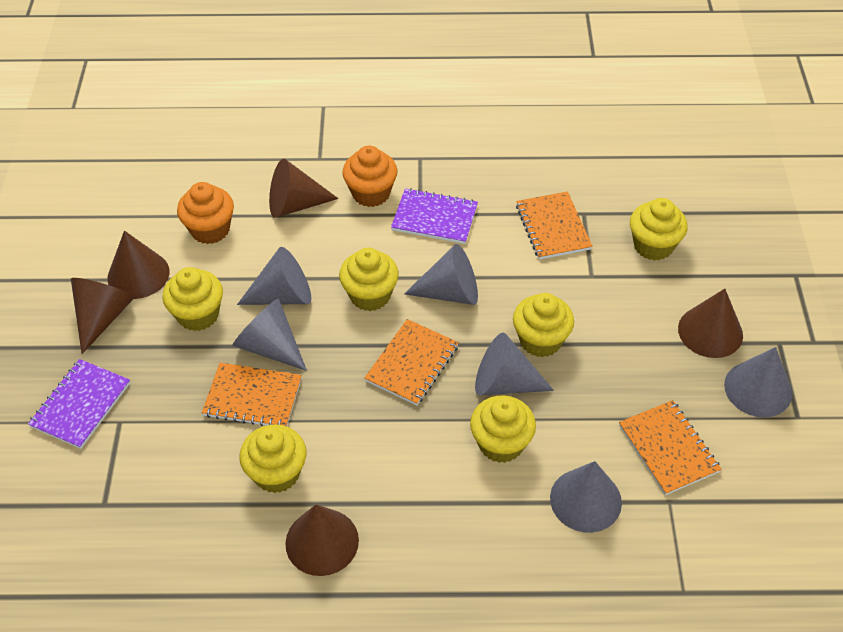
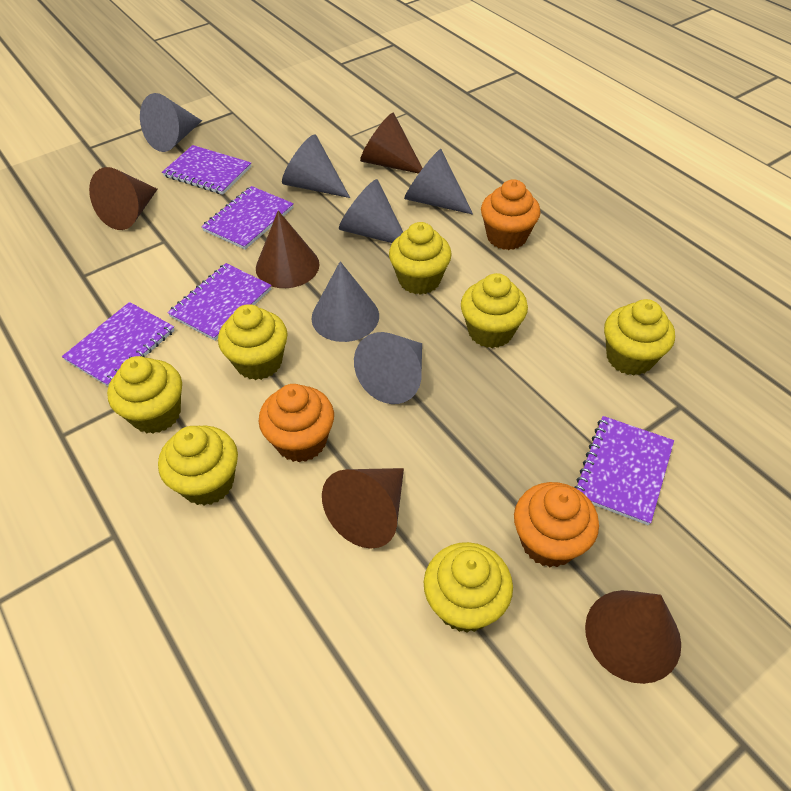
orange cupcake: 2 -> 3
orange notebook: 4 -> 0
purple notebook: 2 -> 5
yellow cupcake: 6 -> 7

